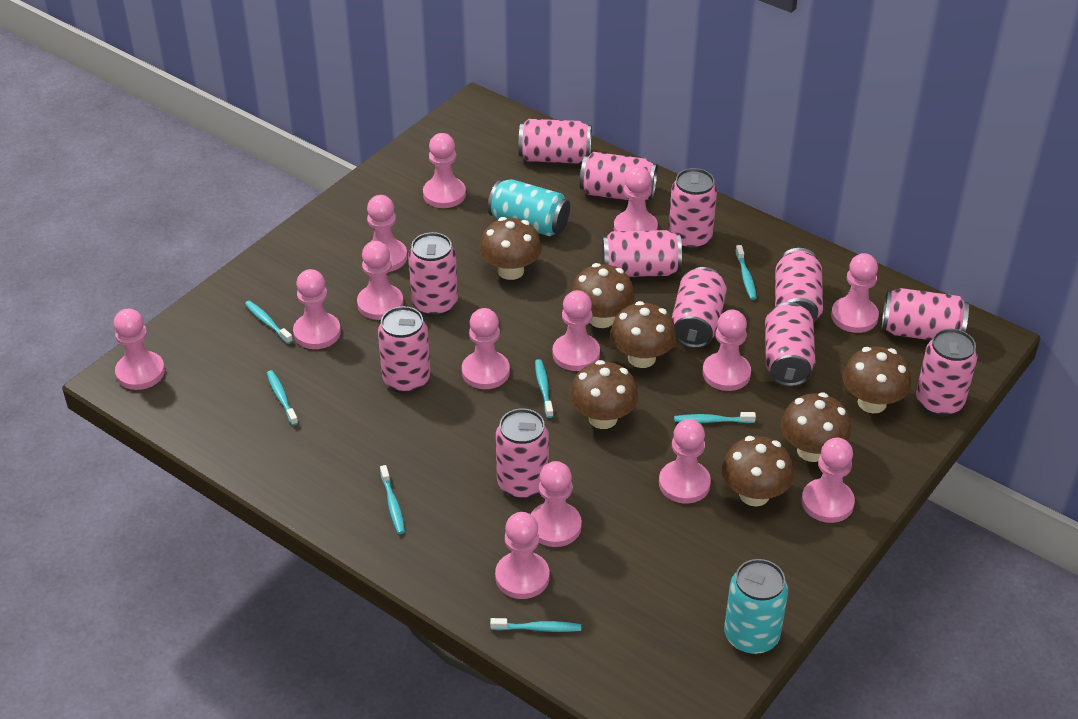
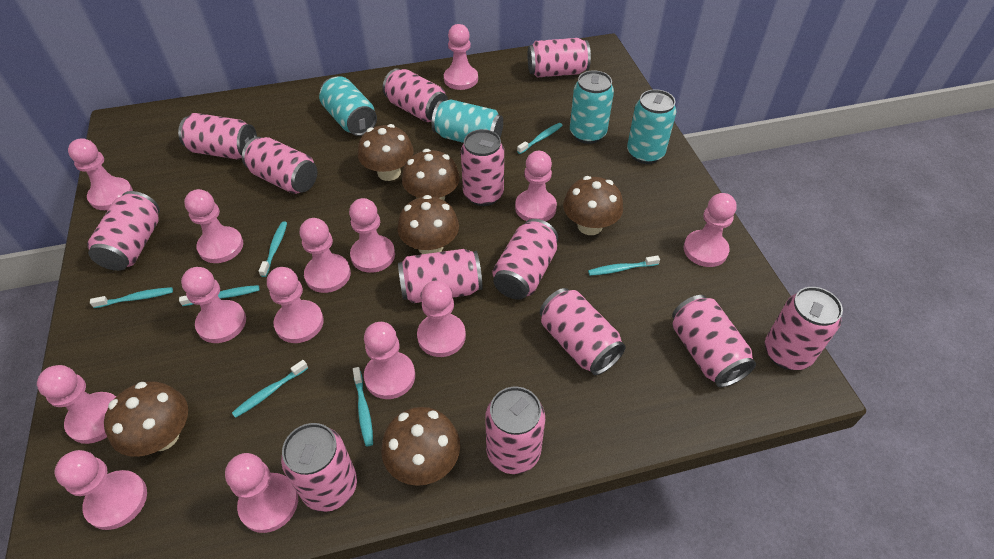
brown mushroom: 7 -> 6
pink can: 12 -> 13
turquoise can: 2 -> 4

